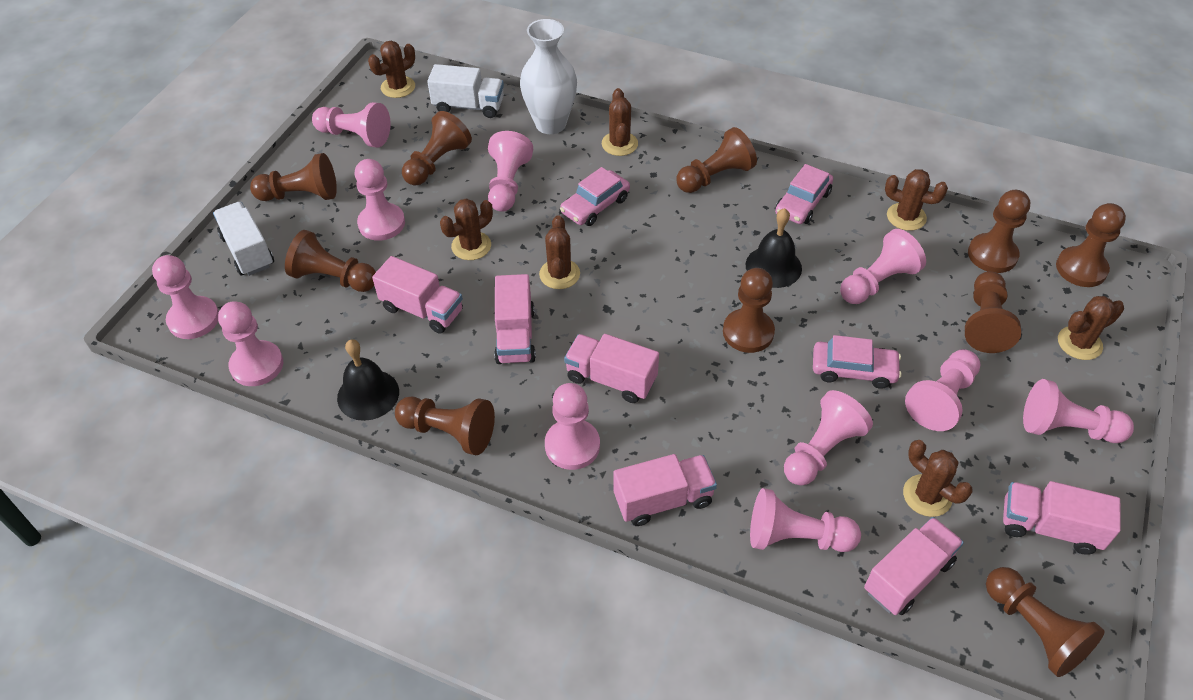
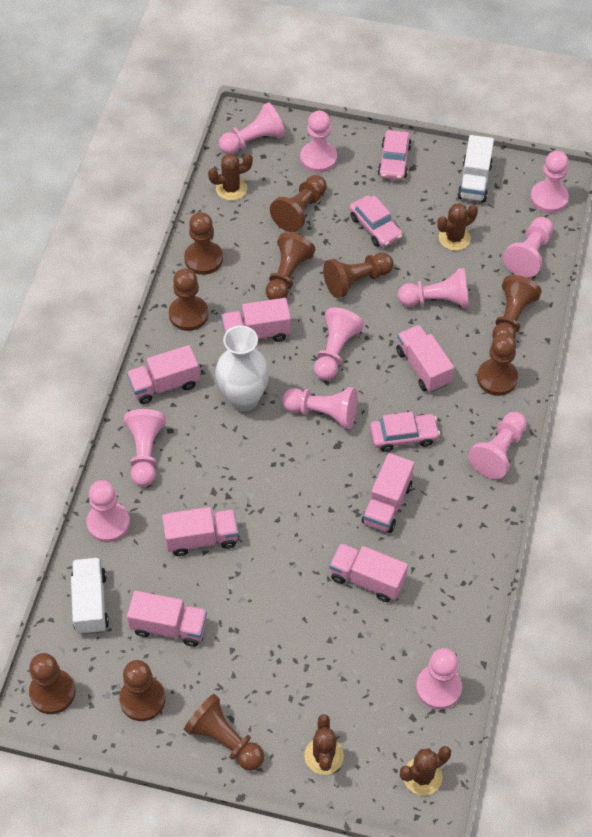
black bell: 2 -> 0
brown cactus: 7 -> 4
pink truck: 6 -> 7

